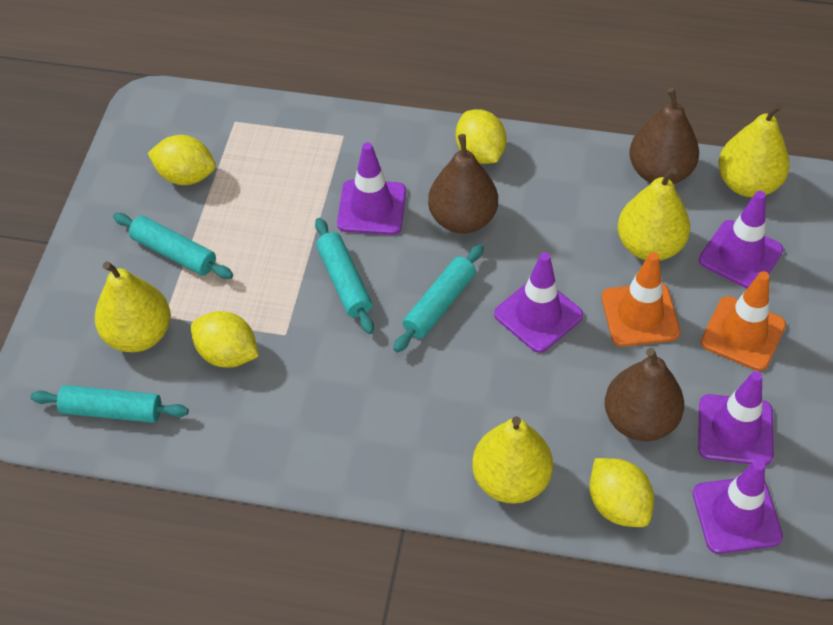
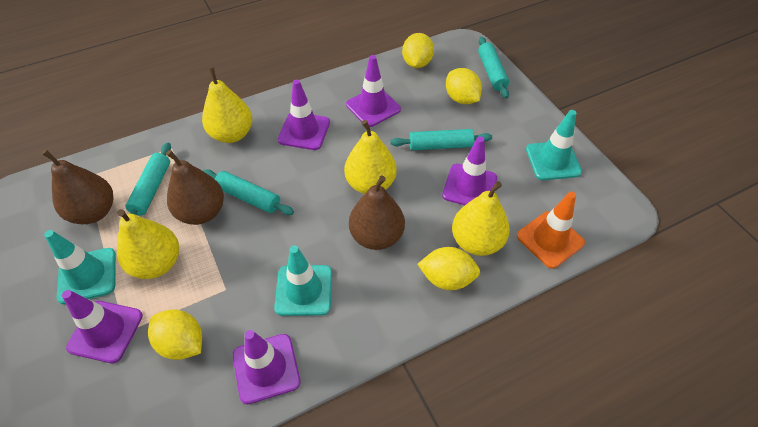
orange traffic cone: 2 -> 1
turquoise traffic cone: 0 -> 3

